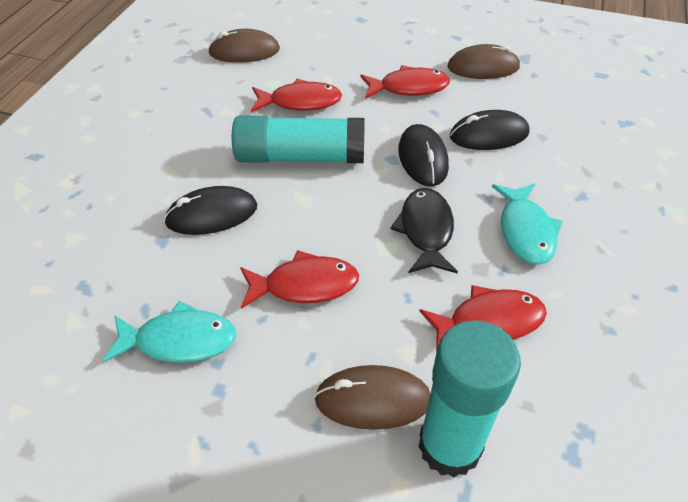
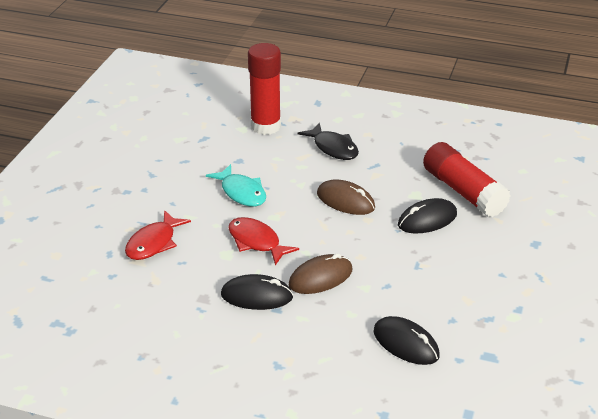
brown mouse: 3 -> 2
red fish: 4 -> 2
red glue stick: 0 -> 2
turquoise fish: 2 -> 1
turquoise glue stick: 2 -> 0

